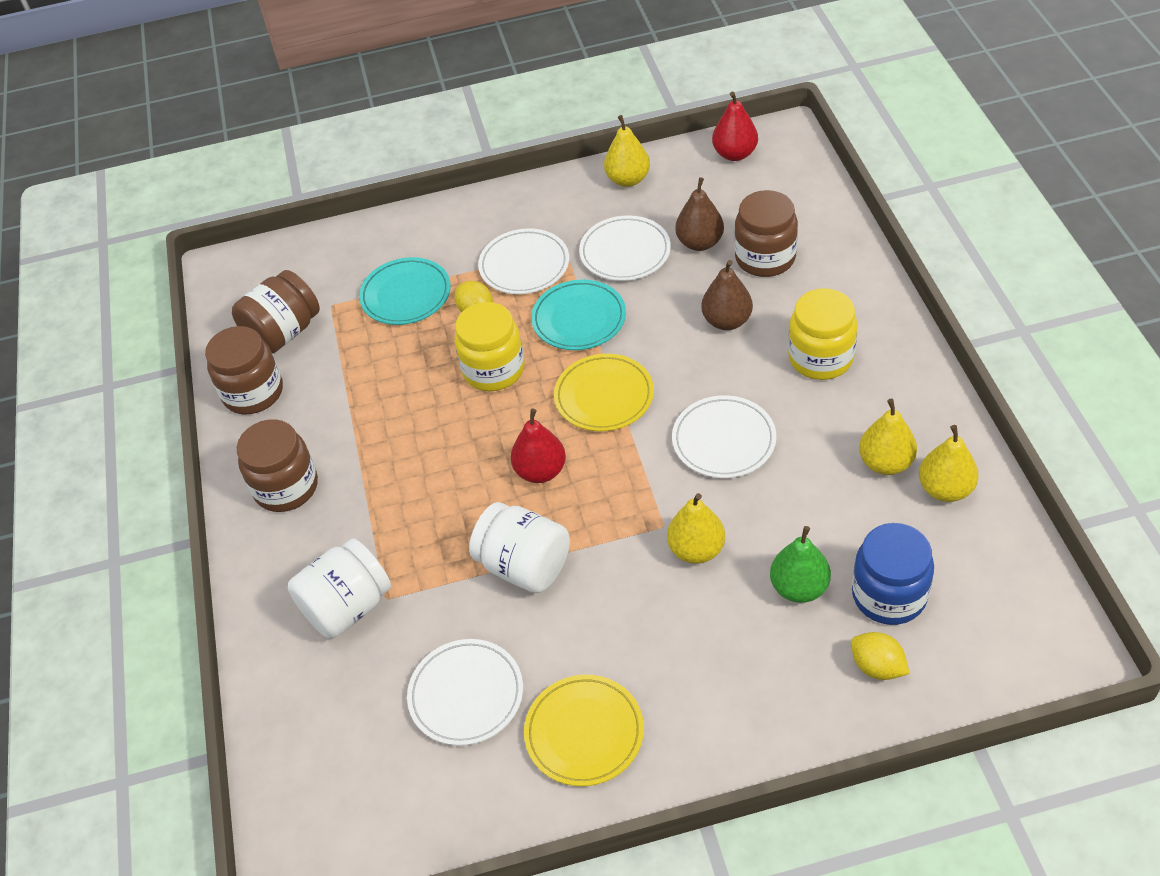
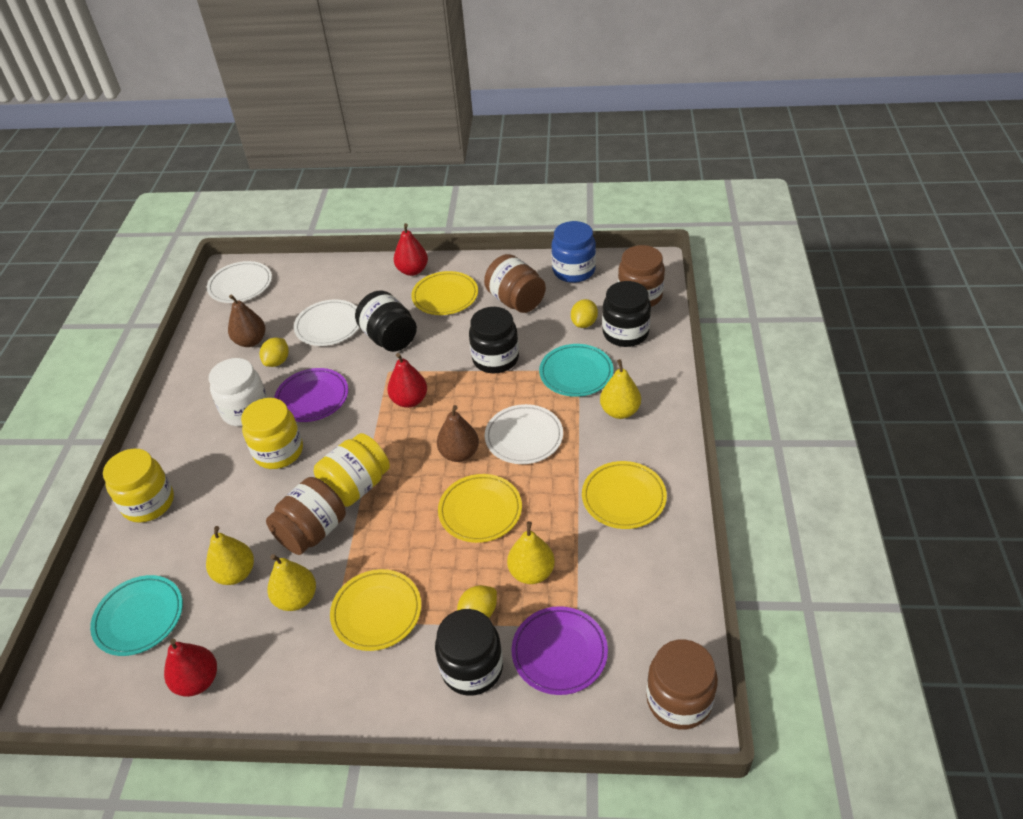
black jar: 0 -> 4
green pear: 1 -> 0
purple plate: 0 -> 2
red pear: 2 -> 3
white jar: 2 -> 1
white plate: 4 -> 3
yellow jar: 2 -> 3
yellow lemon: 2 -> 3
yellow plate: 2 -> 4

